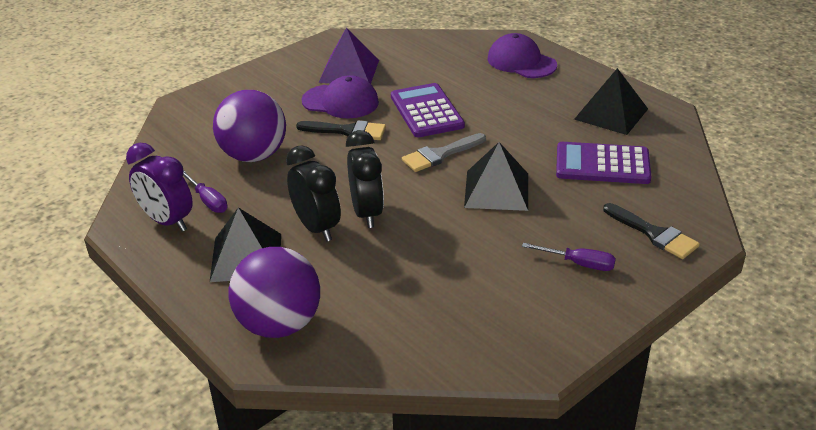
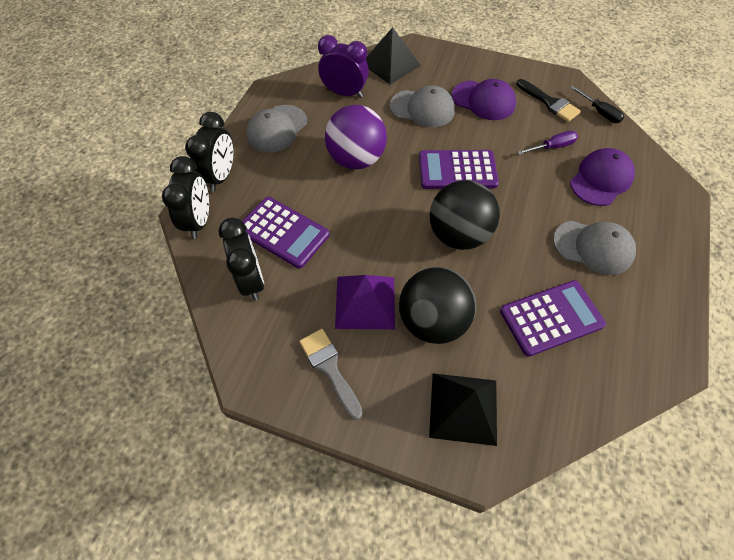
black ball: 0 -> 2
black brush: 2 -> 1
black clock: 2 -> 3
black pyramid: 3 -> 2
black screwdriver: 0 -> 1
grey cap: 0 -> 3
purple ball: 2 -> 1
purple calculator: 2 -> 3
purple screwdriver: 2 -> 1

